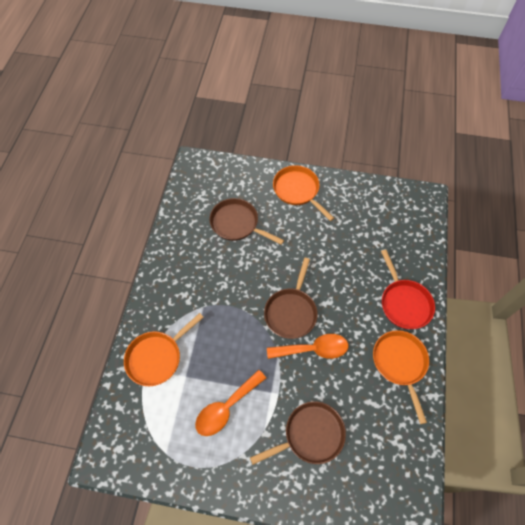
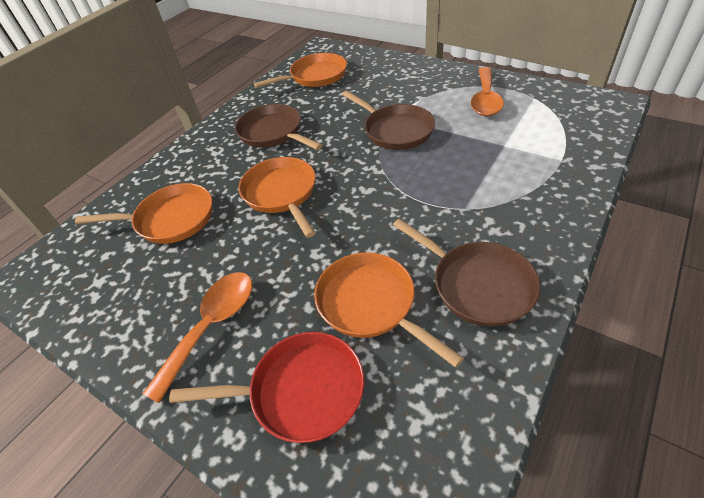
orange pan: 3 -> 4

